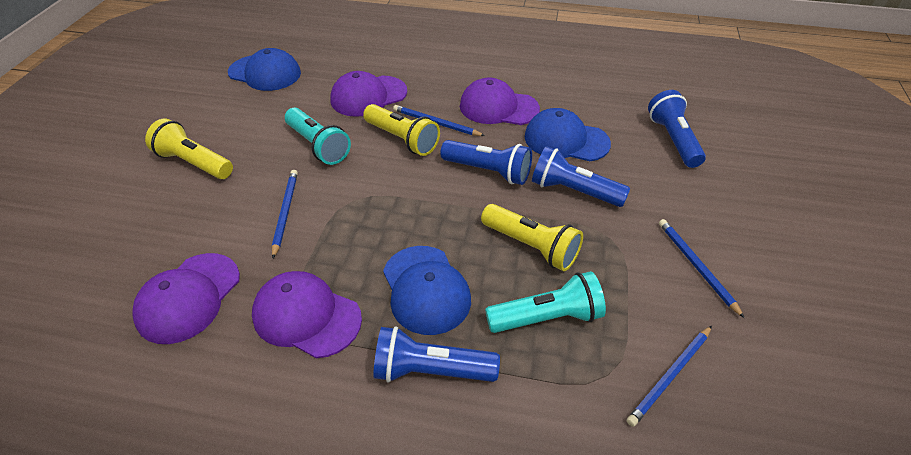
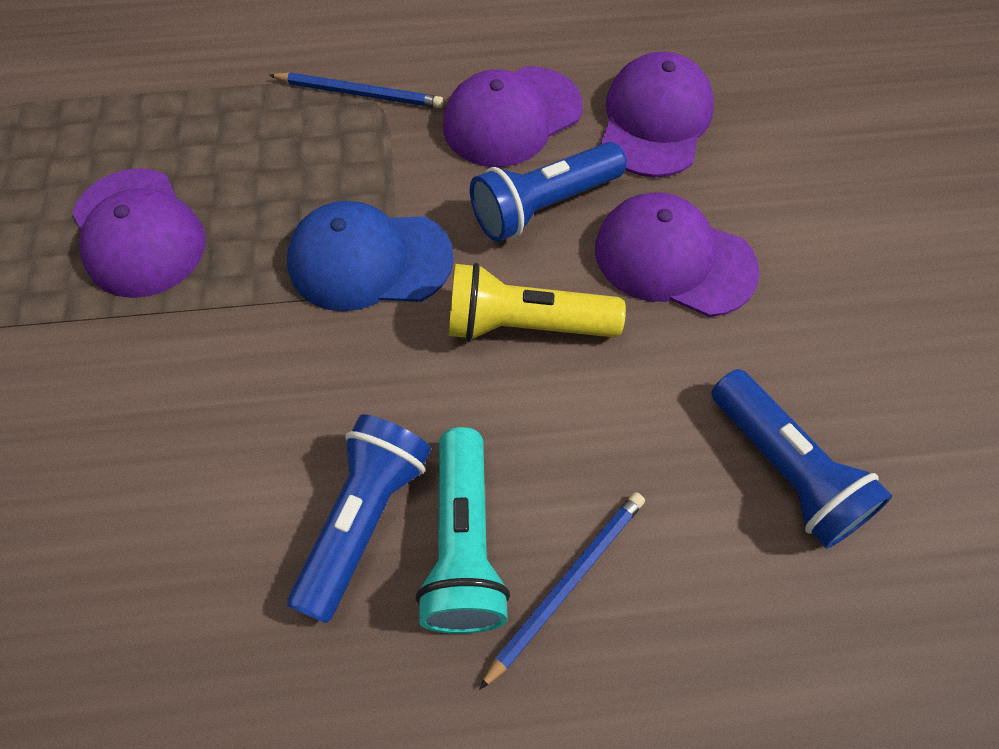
blue cap: 3 -> 1
blue flashlight: 4 -> 3
blue pencil: 4 -> 2
turquoise flashlight: 2 -> 1
yellow flashlight: 3 -> 1

